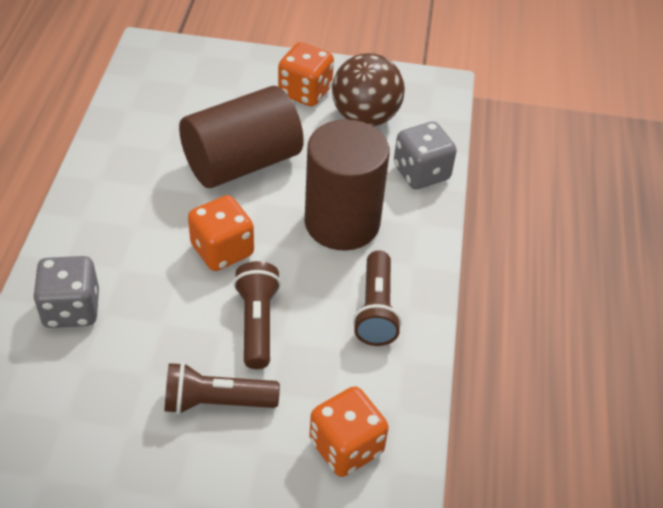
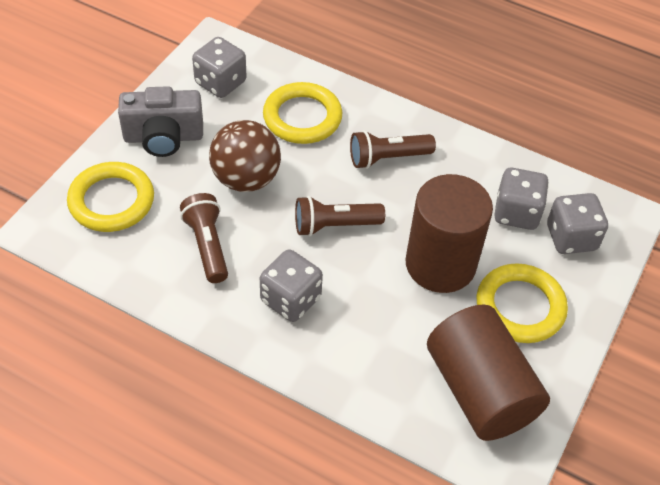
grey camera: 0 -> 1
grey dice: 2 -> 4
orange dice: 3 -> 0
yellow ring: 0 -> 3

